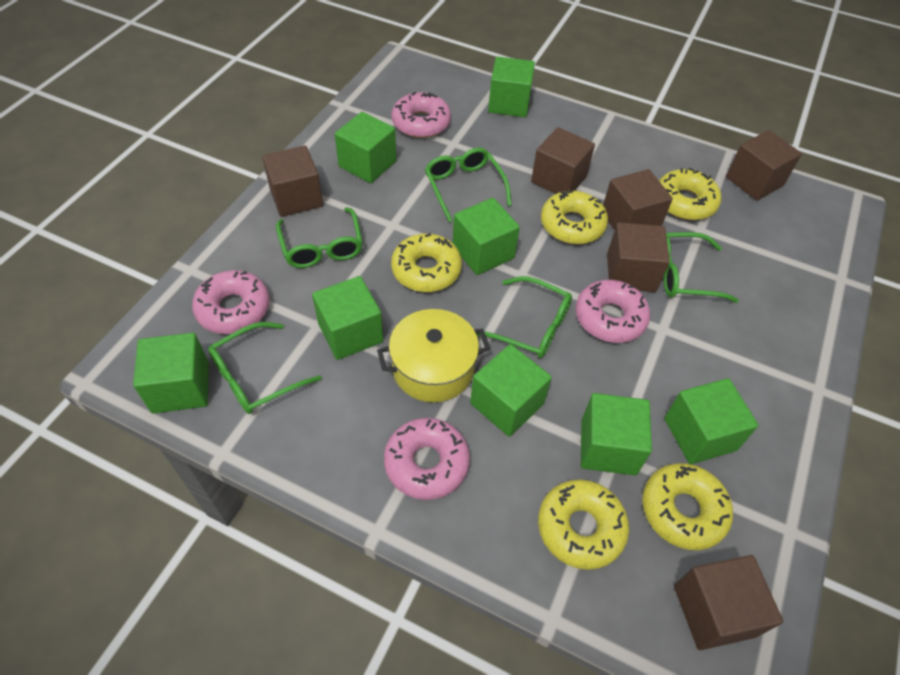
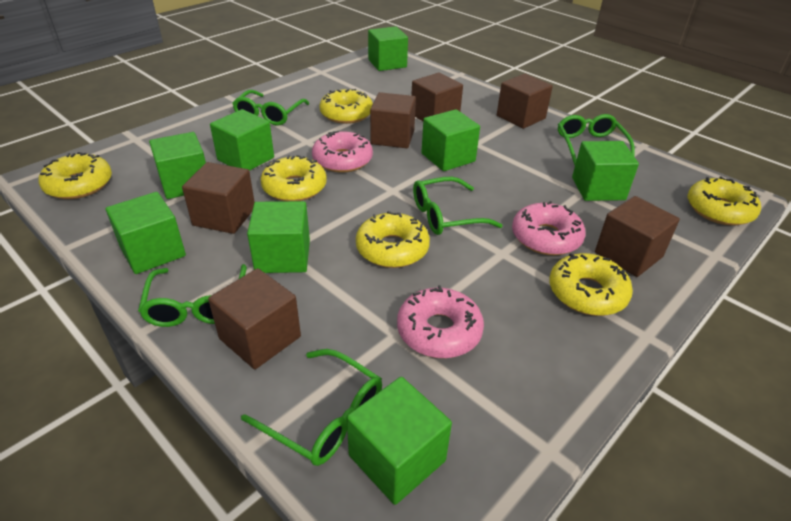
pink donut: 4 -> 3
yellow donut: 5 -> 6
yellow pot: 1 -> 0

